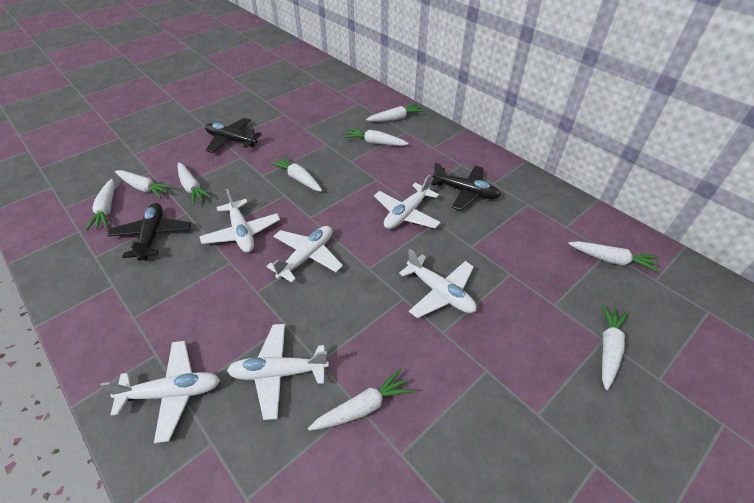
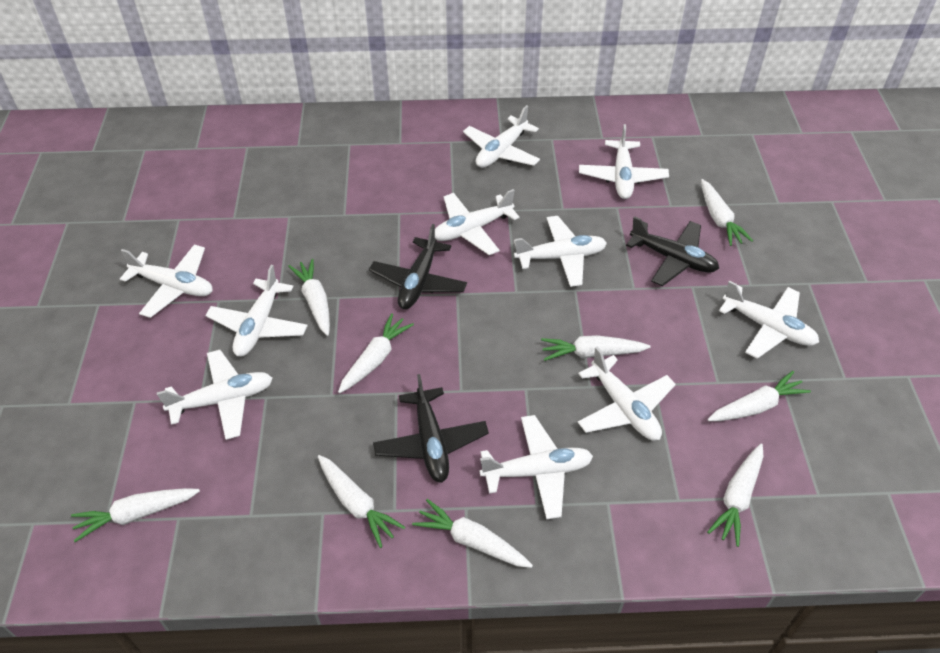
white plane: 6 -> 10

